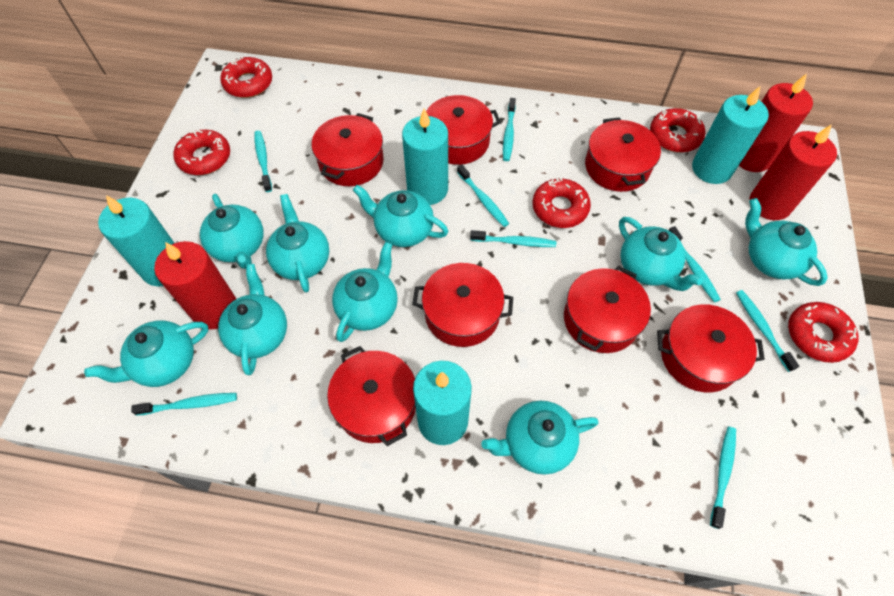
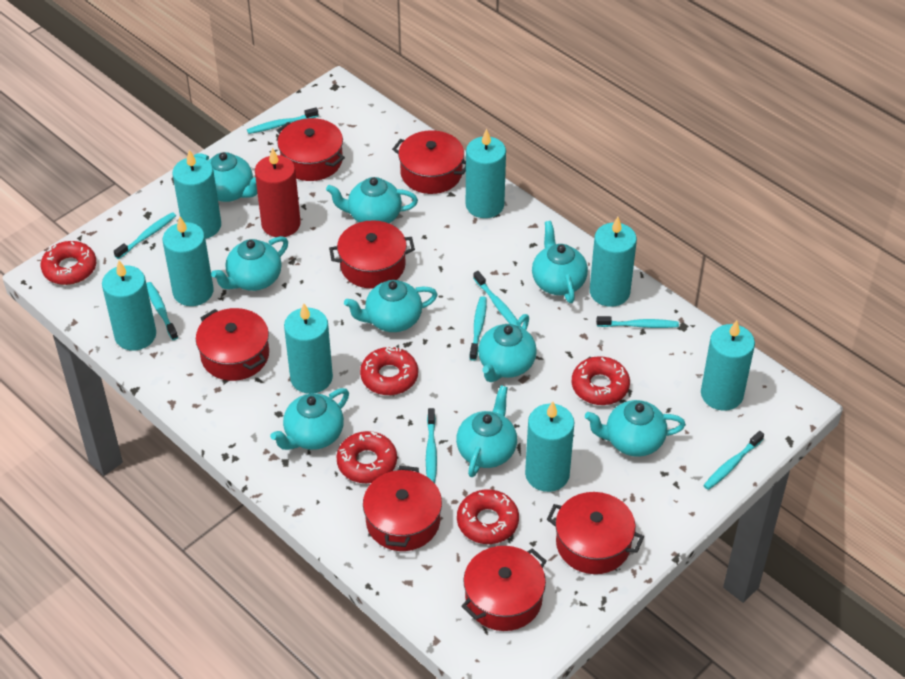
red candle: 3 -> 1
turquoise candle: 4 -> 8

